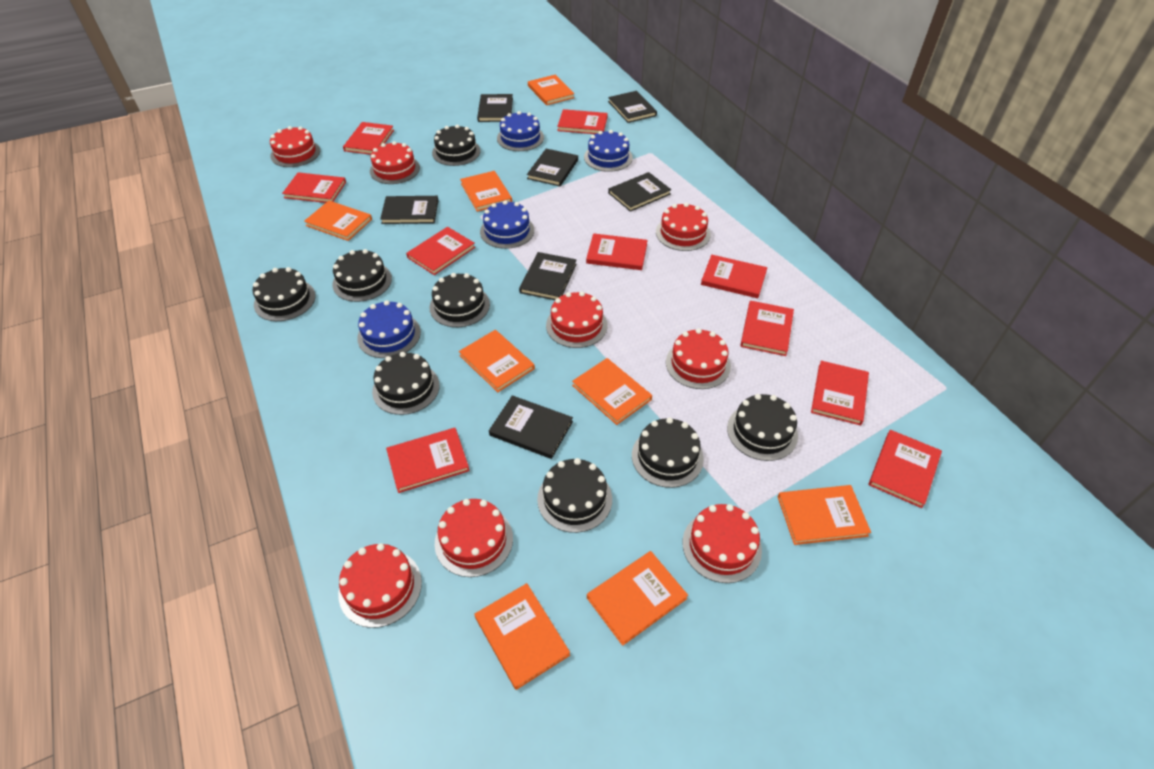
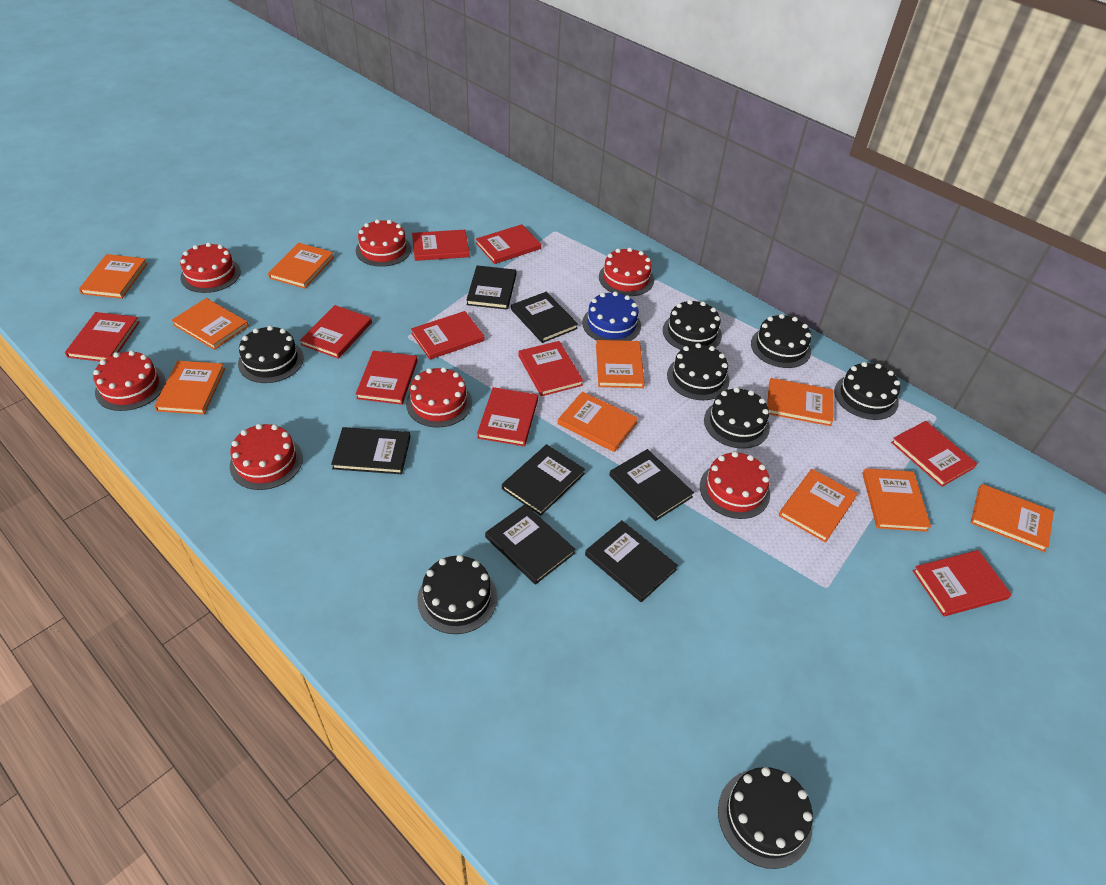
blue cake: 4 -> 1
orange book: 8 -> 10
red cake: 8 -> 7

